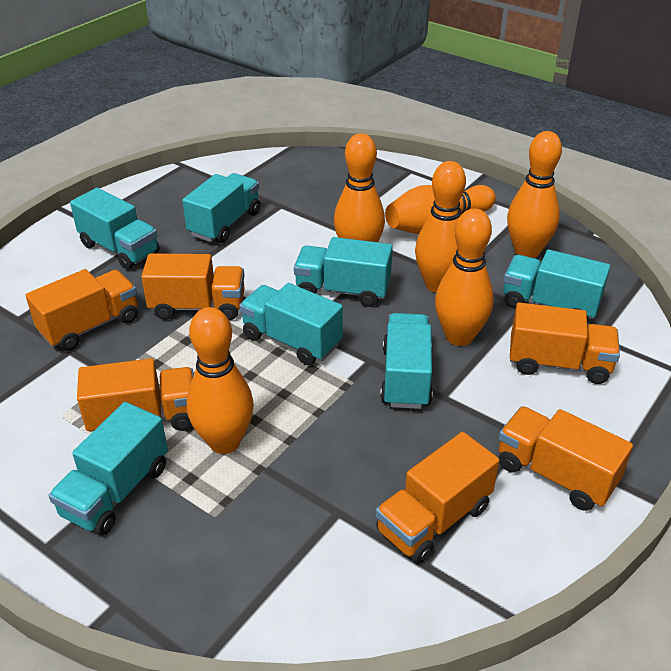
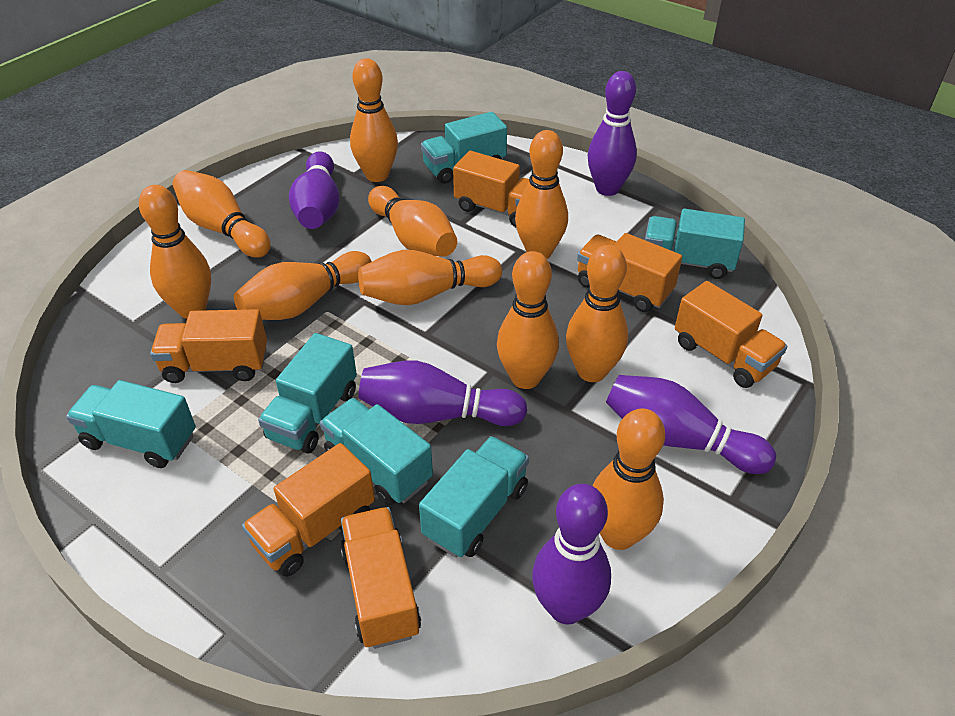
orange bowling pin: 6 -> 10
purple bowling pin: 0 -> 5
turquoise truck: 7 -> 6

